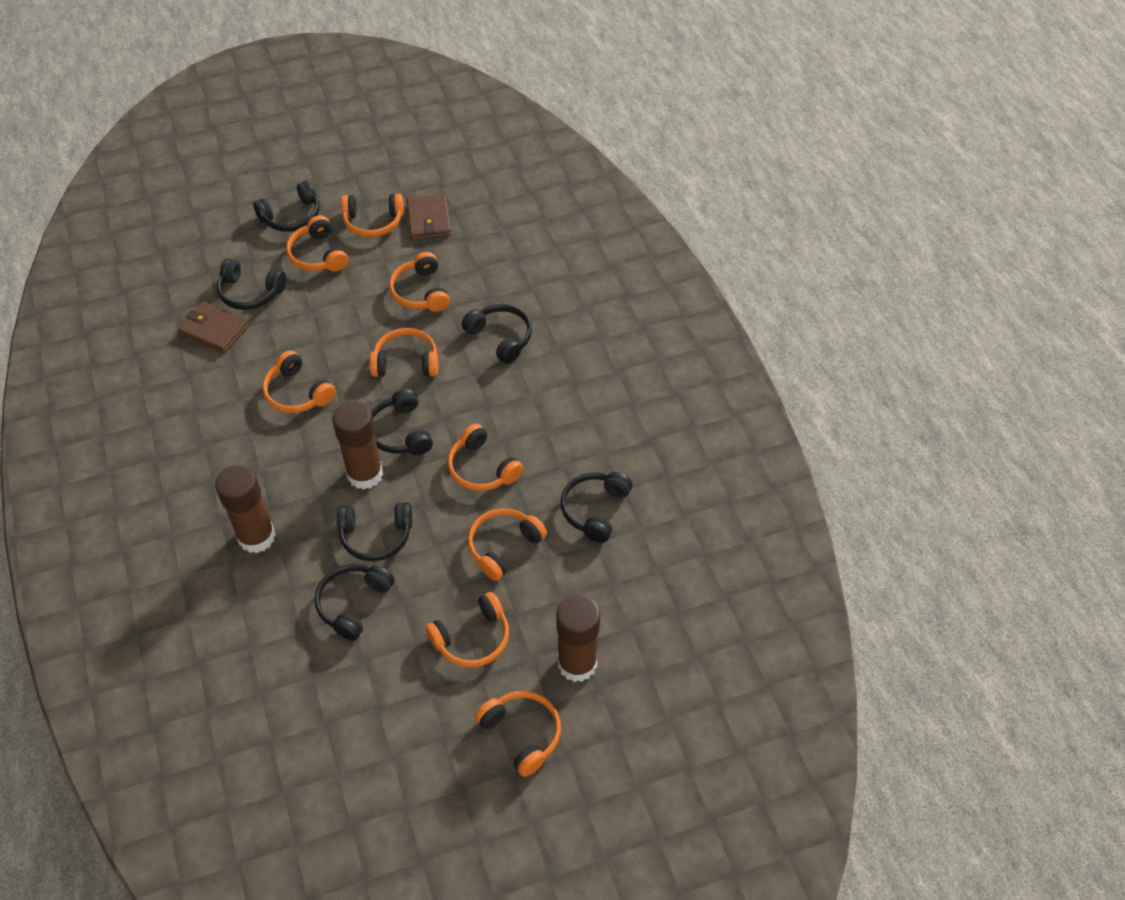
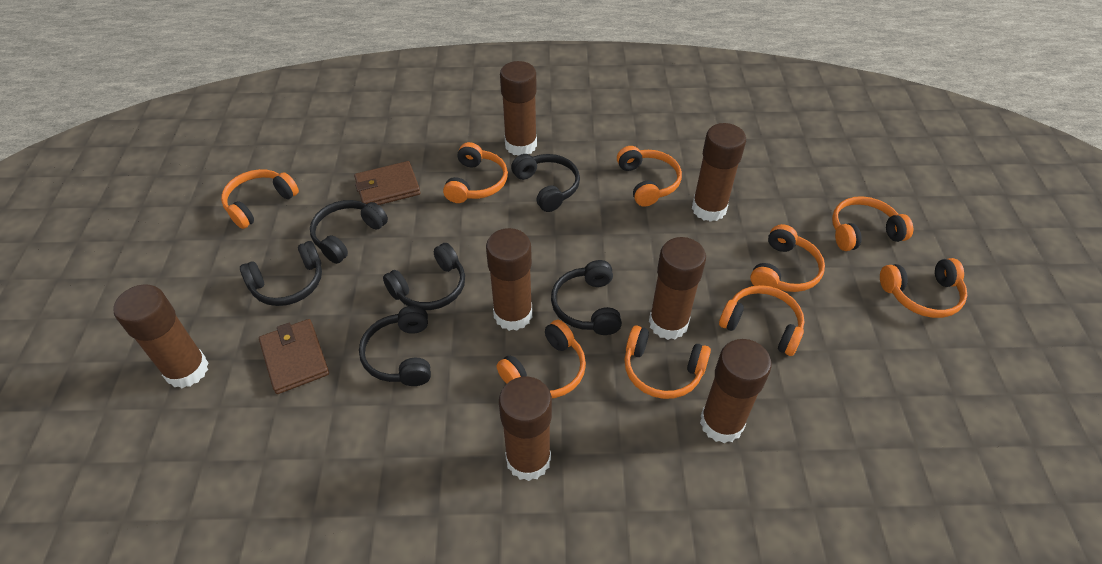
black headphones: 7 -> 6
brown glue stick: 3 -> 7

